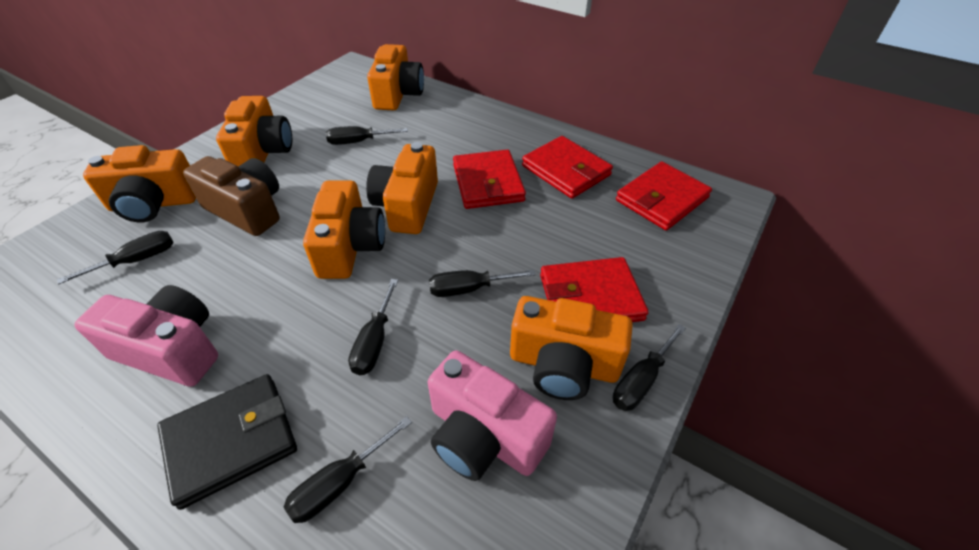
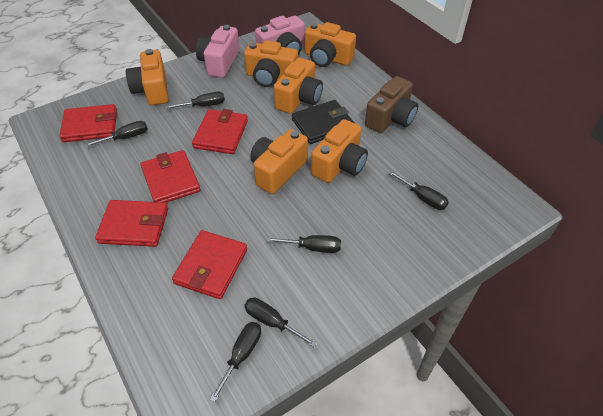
red wallet: 4 -> 5

